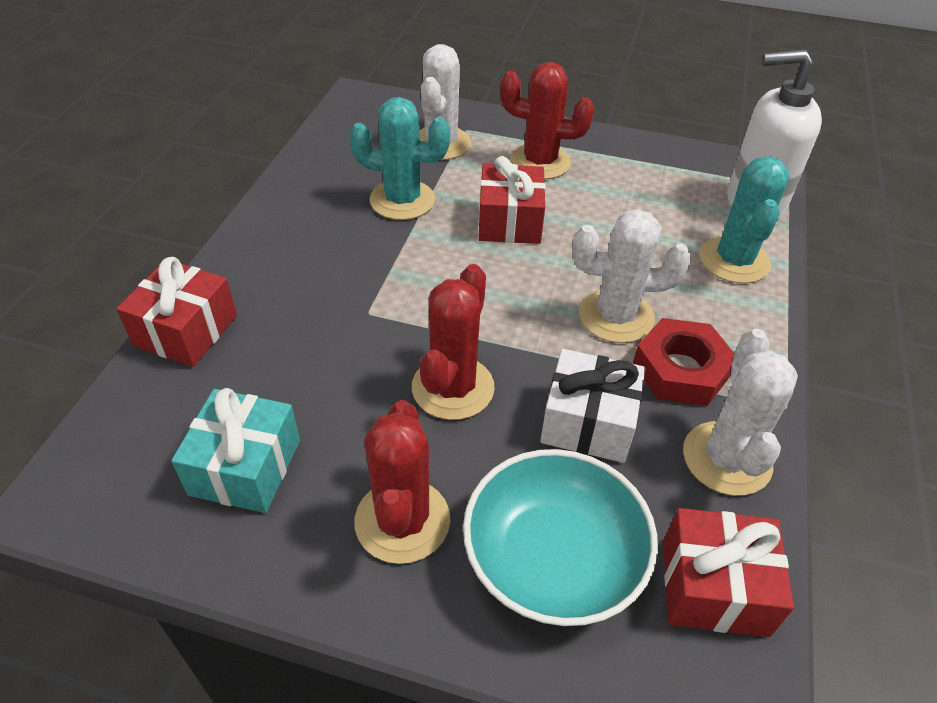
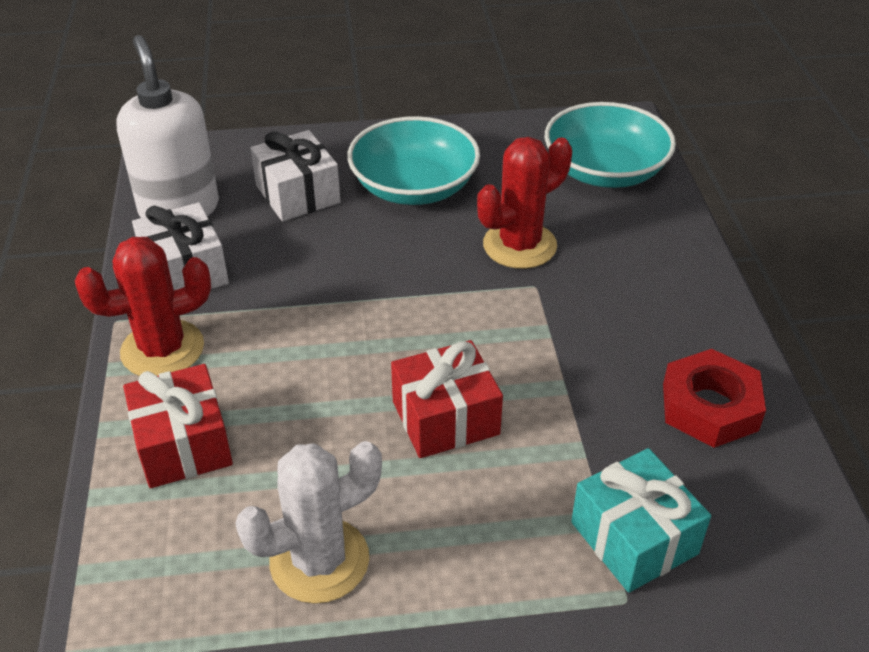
red cactus: 3 -> 2
red gift: 3 -> 2
turquoise bowl: 1 -> 2
turquoise cactus: 2 -> 0
white cactus: 3 -> 1
white gift: 1 -> 2

